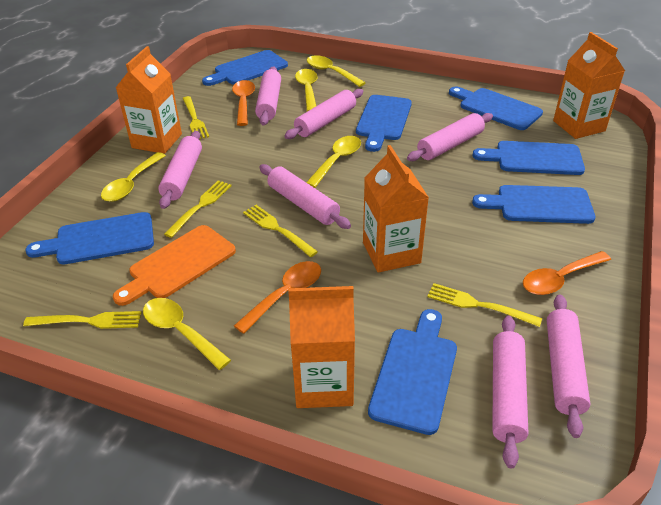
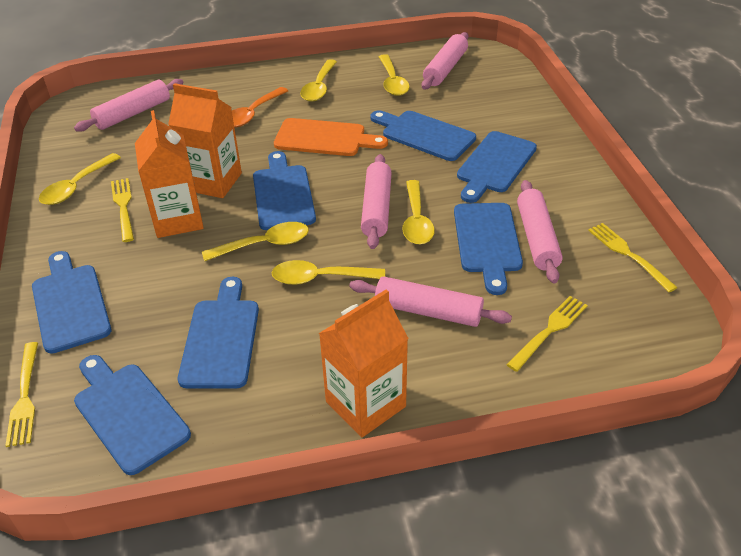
orange carton: 4 -> 3
orange spoon: 3 -> 1
pink rolling pin: 7 -> 5
yellow fork: 5 -> 4
yellow spoon: 5 -> 6

